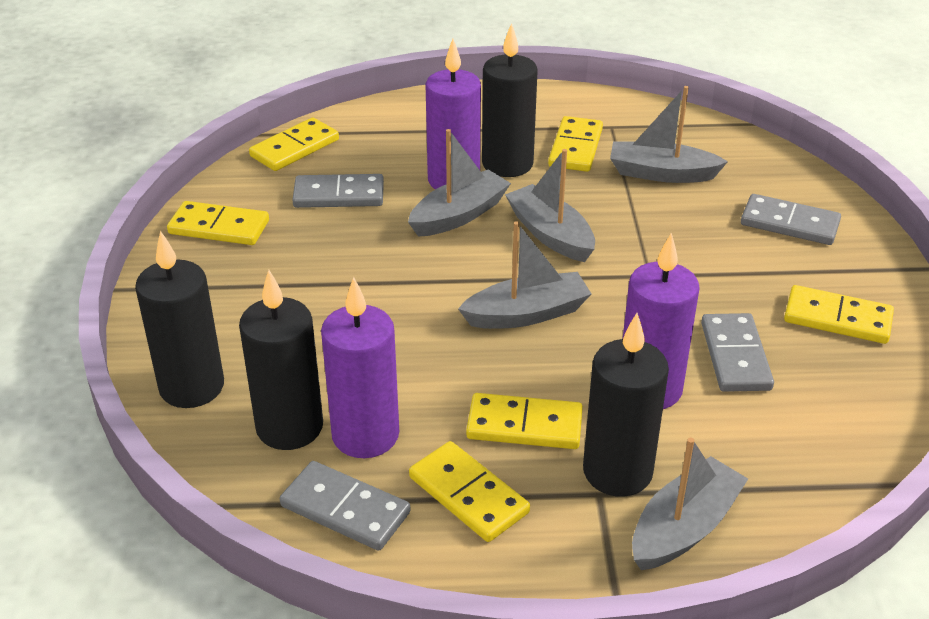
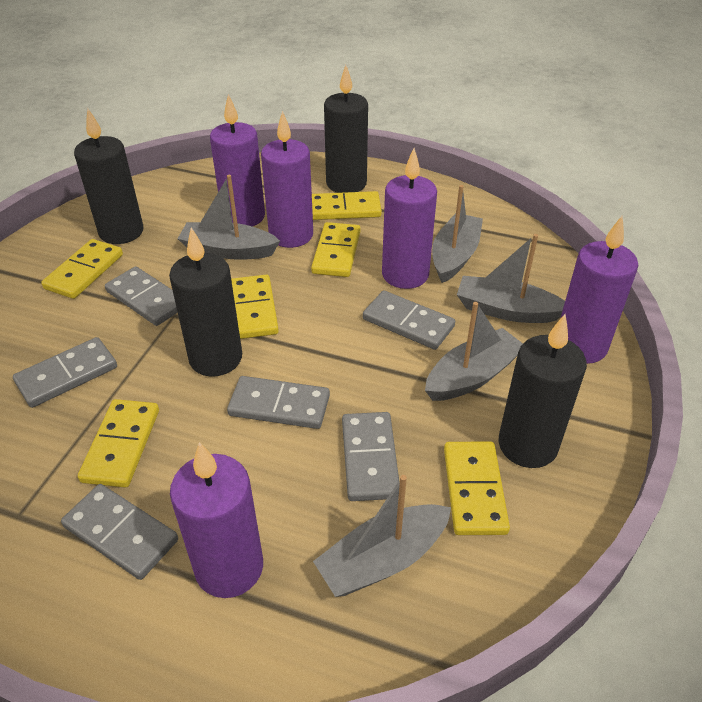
grey domino: 4 -> 6
purple candle: 3 -> 5

